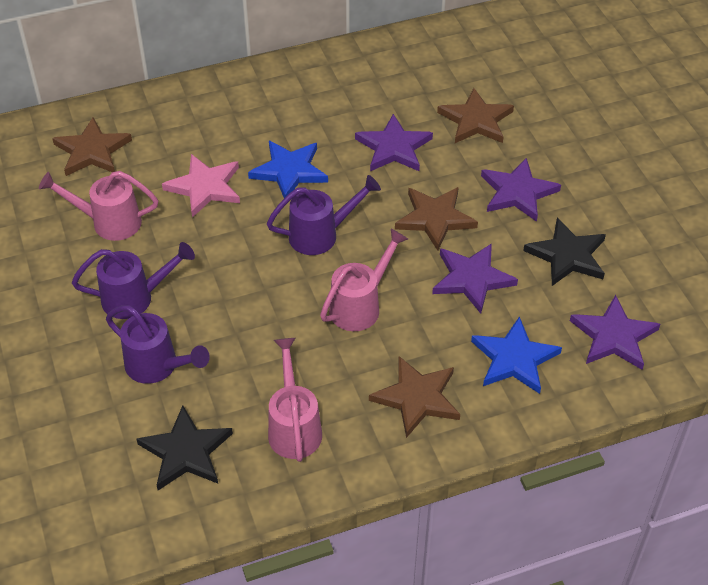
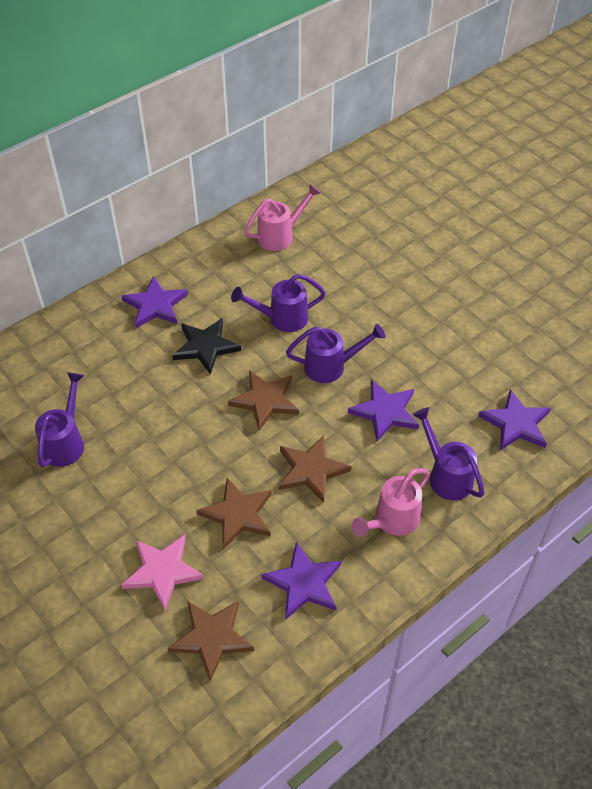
black star: 2 -> 1
blue star: 2 -> 0
pink watering can: 3 -> 2
purple watering can: 3 -> 4

